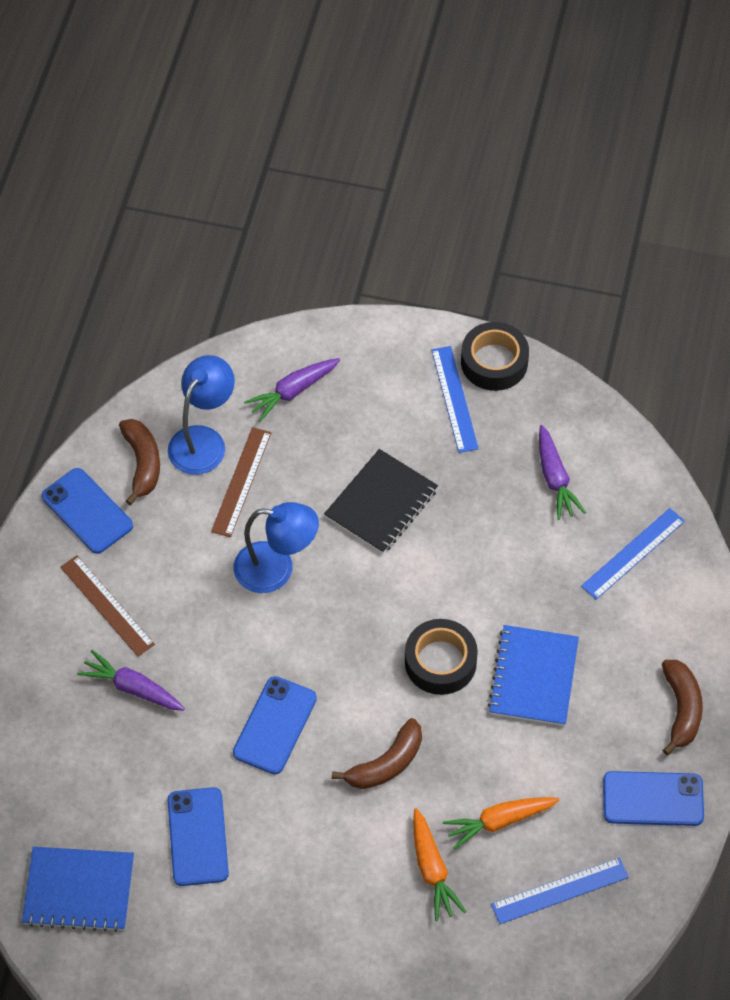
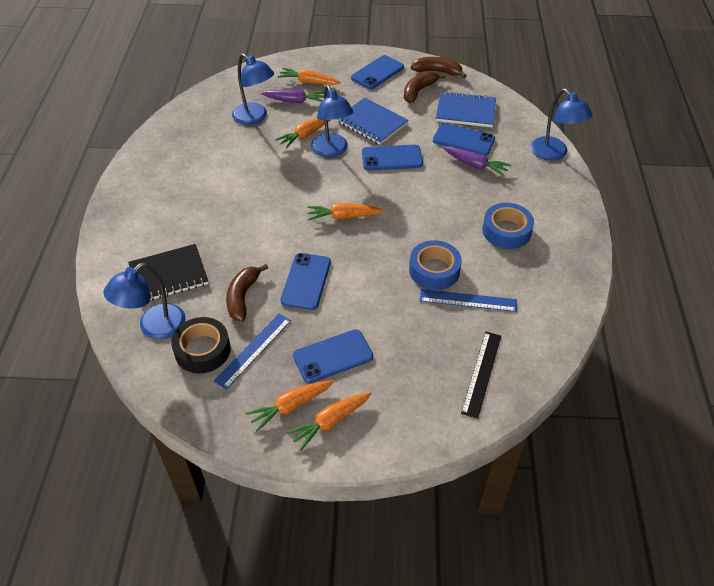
black ruler: 0 -> 1
black tape: 2 -> 1
blue lamp: 2 -> 4
blue phone: 4 -> 5
blue ruler: 3 -> 2
blue tape: 0 -> 2
brown ruler: 2 -> 0
orange carrot: 2 -> 5
purple carrot: 3 -> 2

